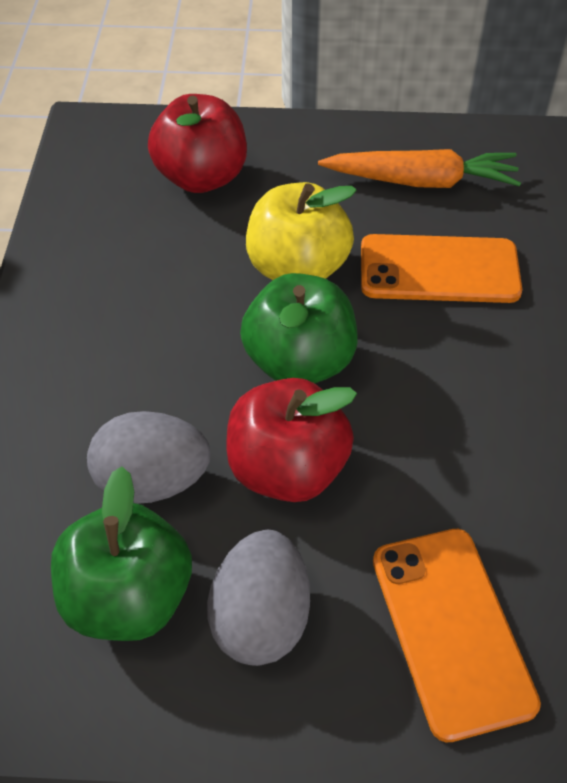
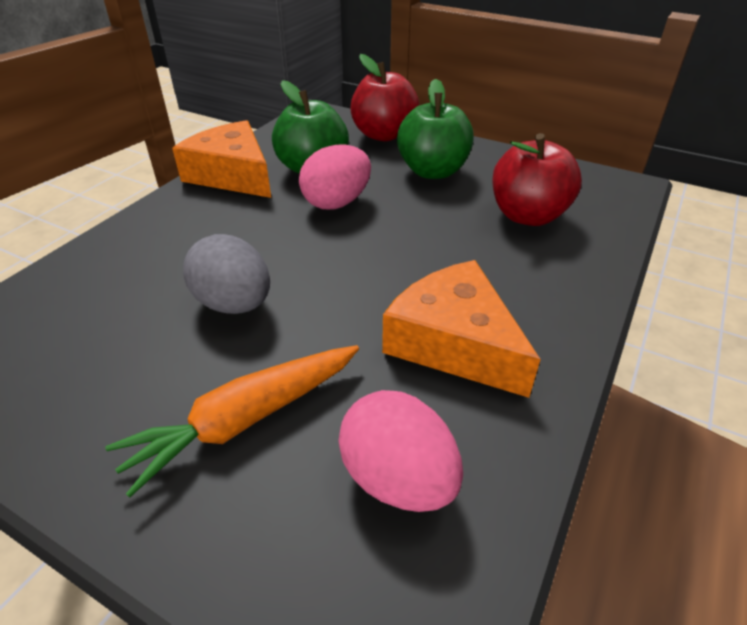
grey egg: 2 -> 1
orange cheese: 0 -> 2
orange phone: 2 -> 0
pink egg: 0 -> 2
yellow apple: 1 -> 0

